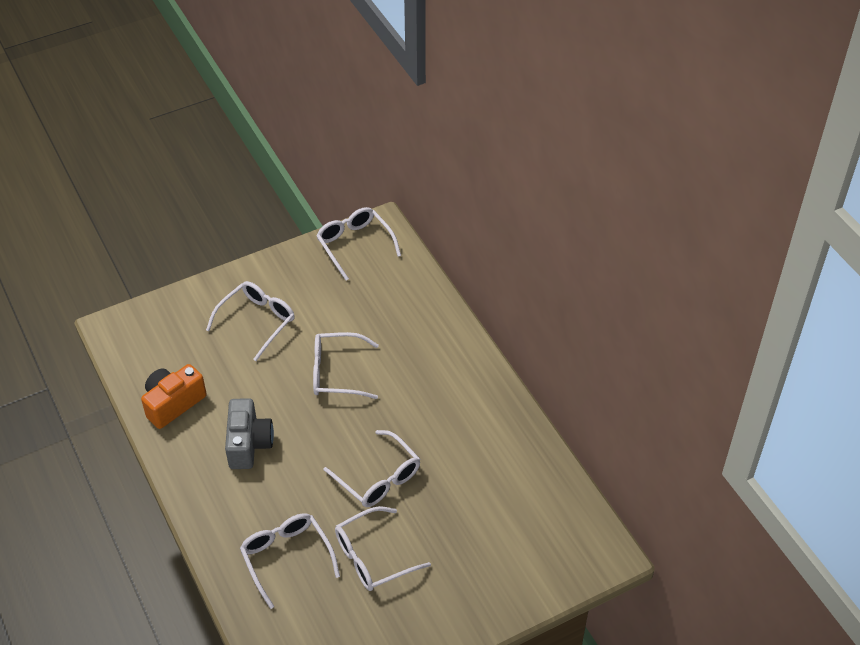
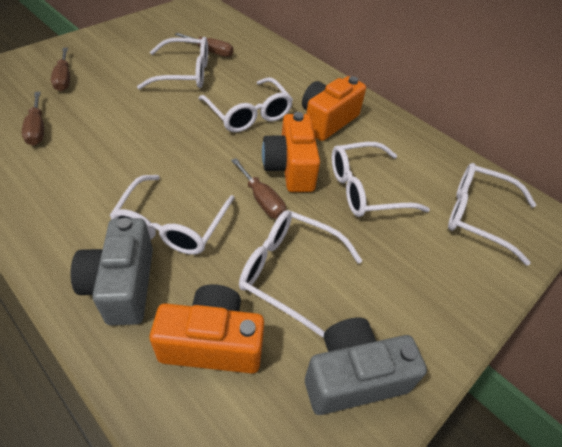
brown screwdriver: 0 -> 4
grey camera: 1 -> 2
orange camera: 1 -> 3

